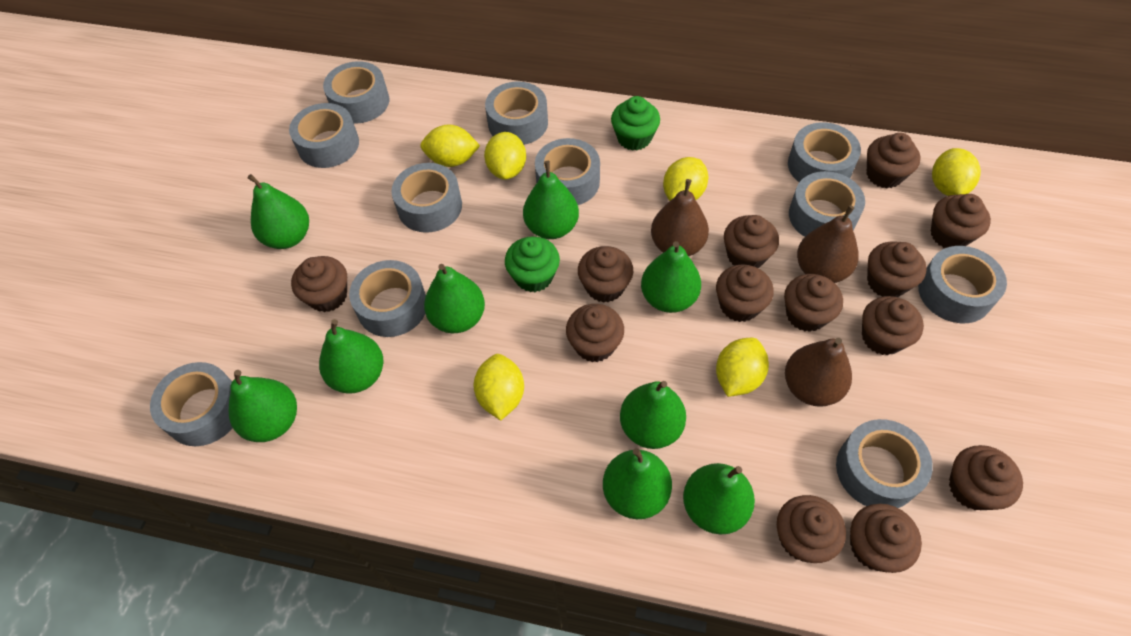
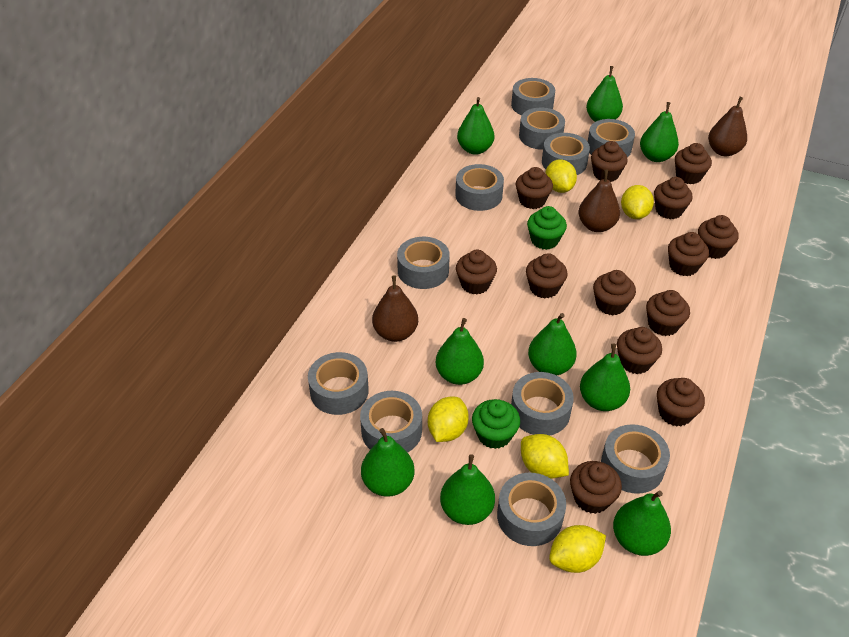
yellow lemon: 6 -> 5

